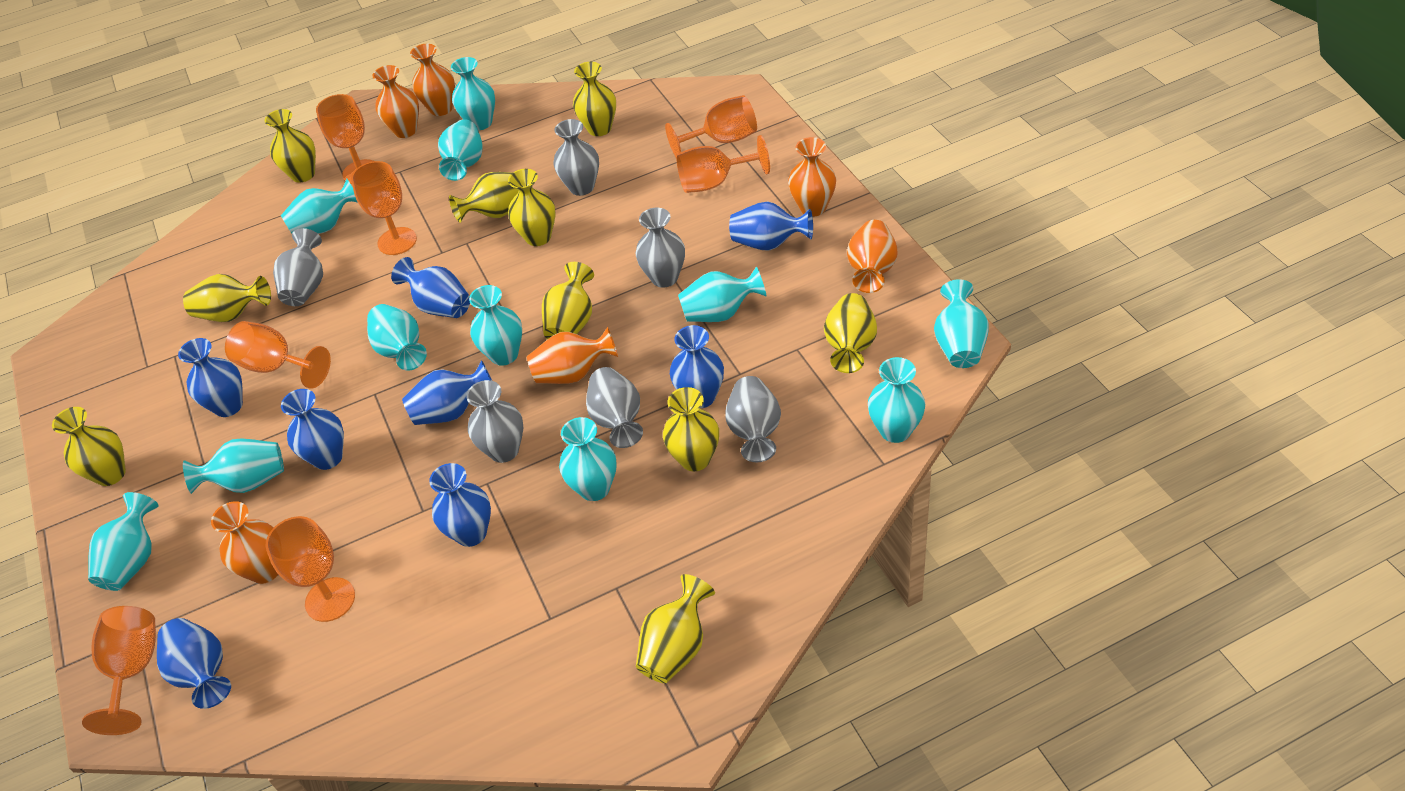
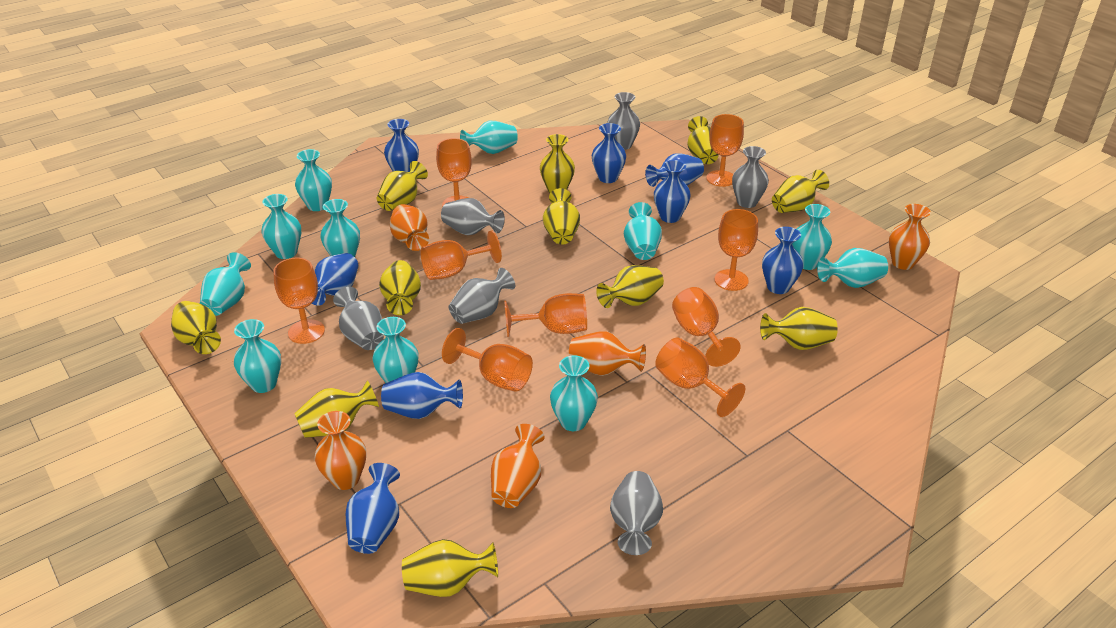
orange goblet: 7 -> 9
orange vase: 6 -> 5
yellow vase: 10 -> 11

